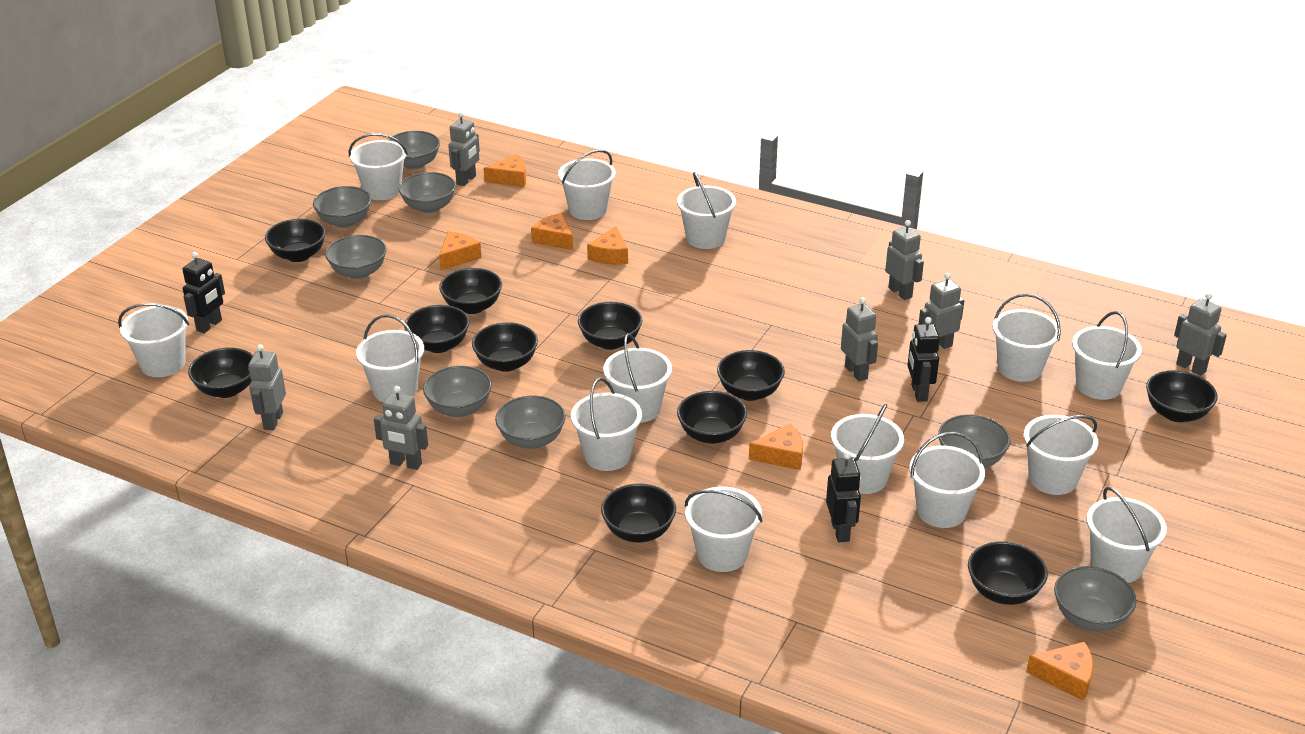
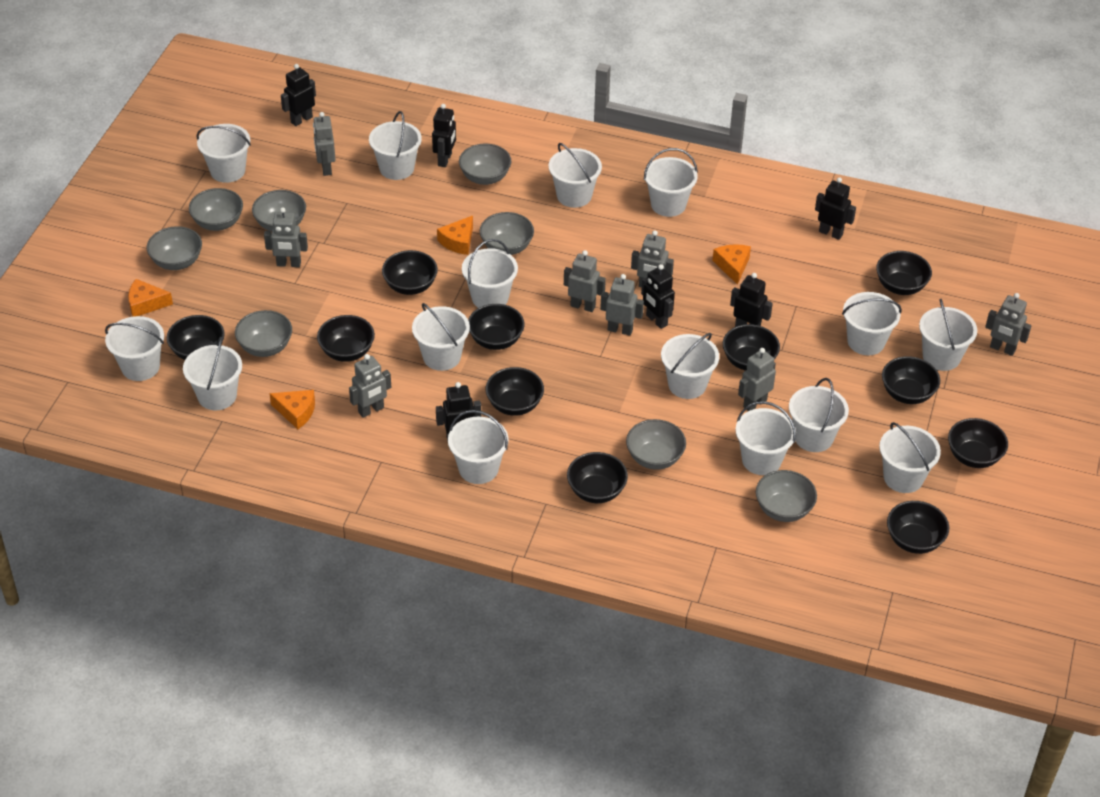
black robot: 3 -> 6
grey robot: 7 -> 8
orange cheese: 6 -> 4
white bucket: 14 -> 15

